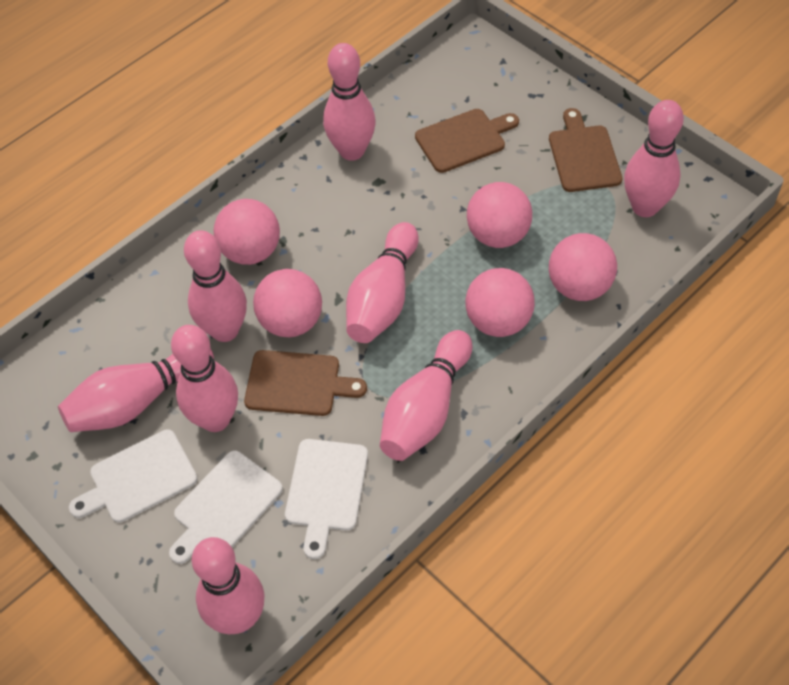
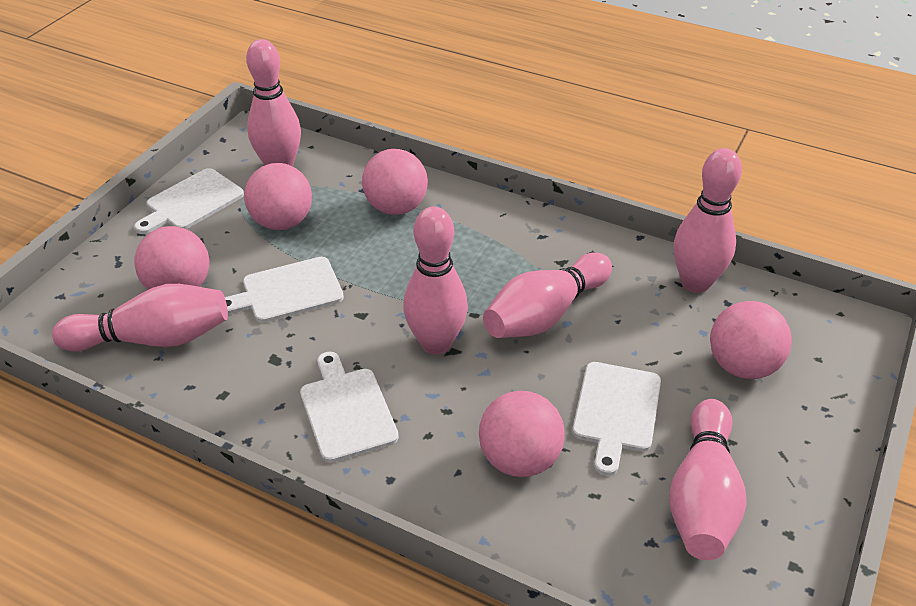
brown cutting board: 3 -> 0
pink bowling pin: 8 -> 6
white cutting board: 3 -> 4

